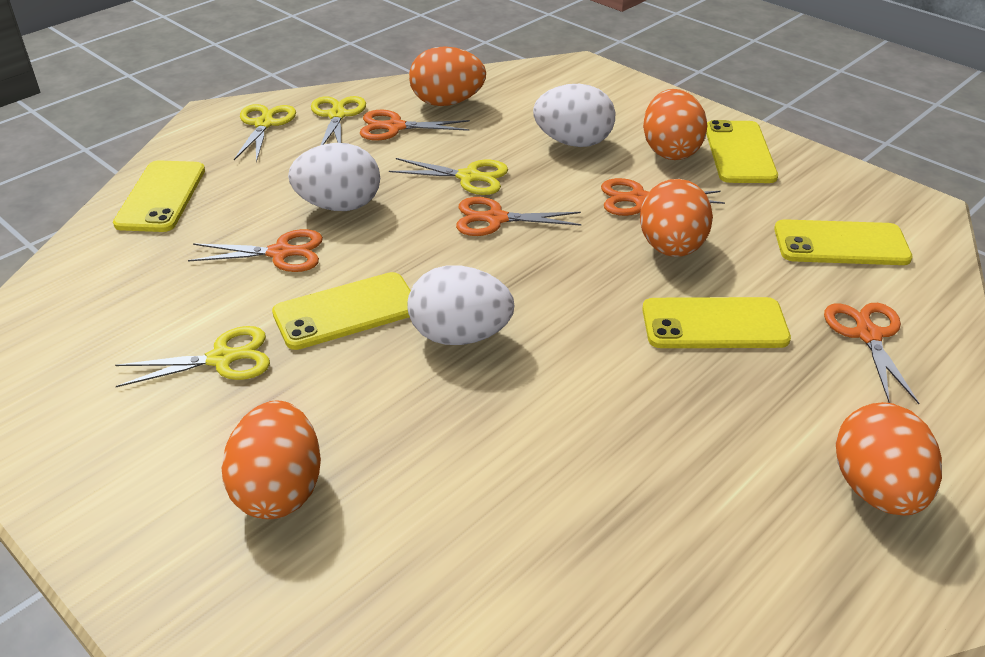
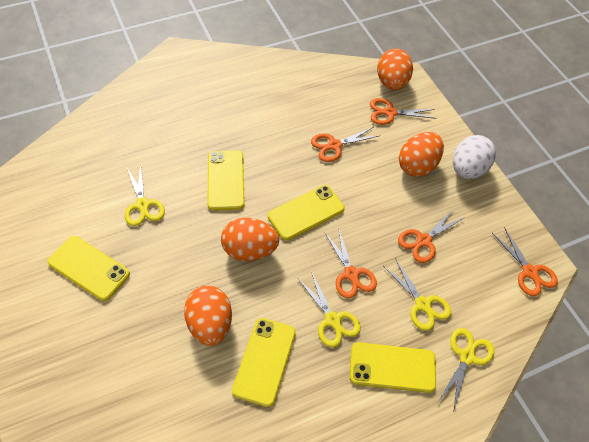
orange egg: 5 -> 4
white egg: 3 -> 1

